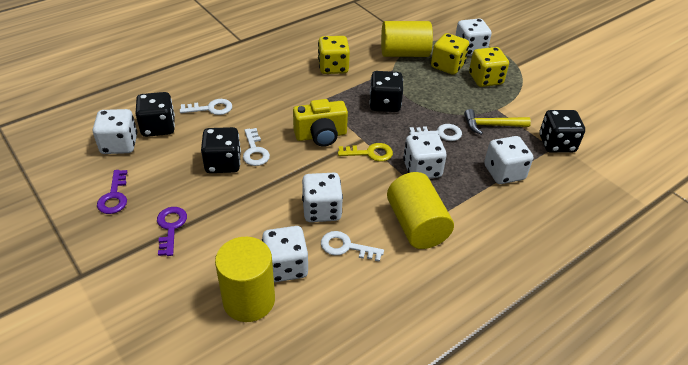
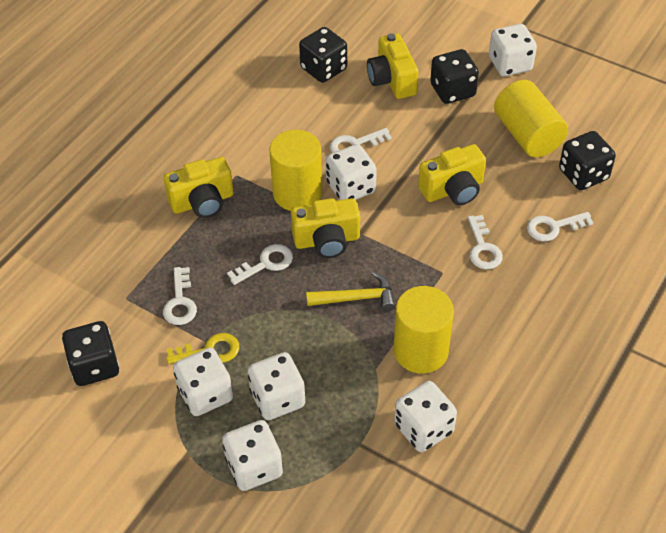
purple key: 2 -> 0
white key: 4 -> 5
yellow camera: 1 -> 4
yellow dice: 3 -> 0

